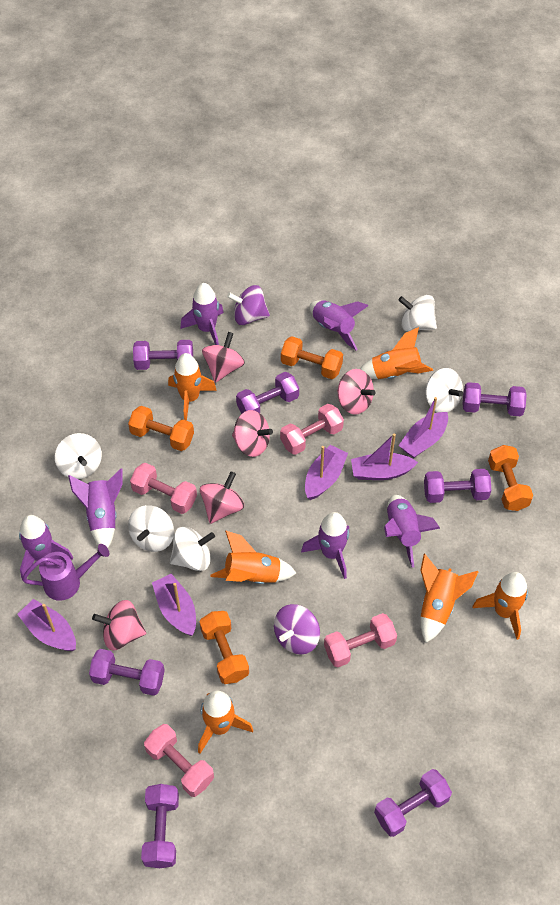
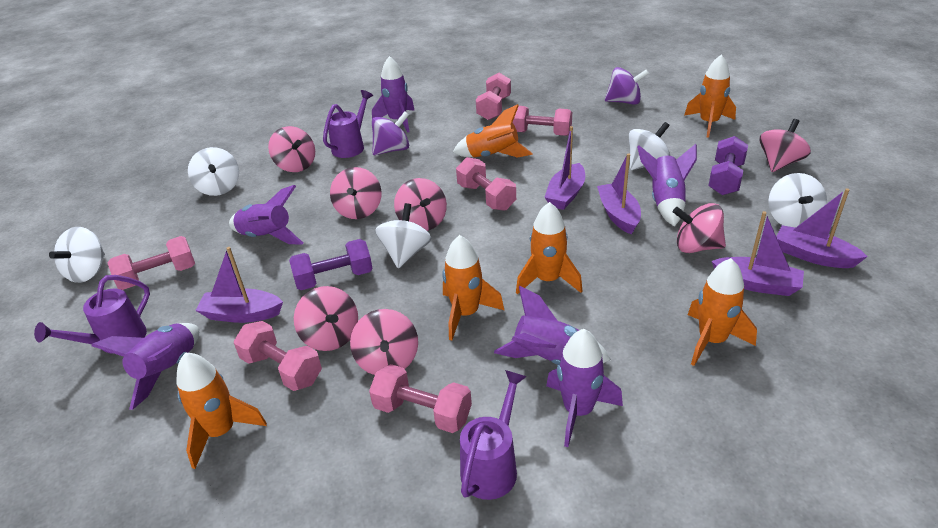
orange dumbbell: 4 -> 0
pink dumbbell: 4 -> 6
pink spinning top: 5 -> 7
purple dumbbell: 7 -> 2
purple watering can: 1 -> 3

